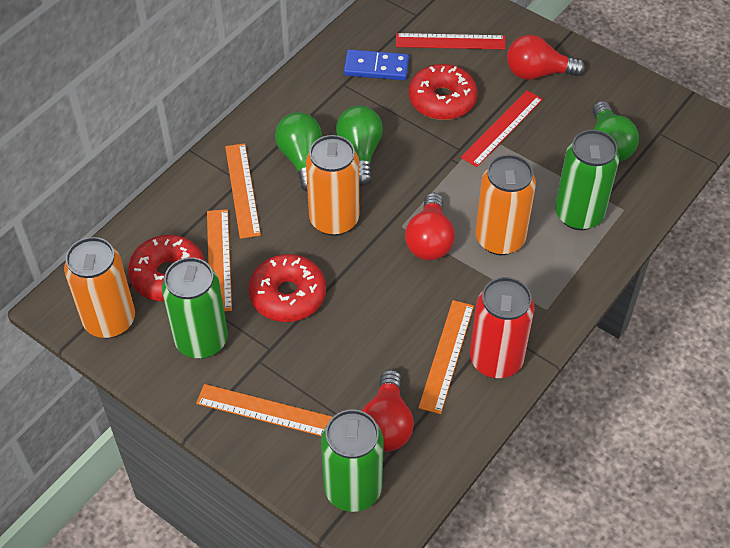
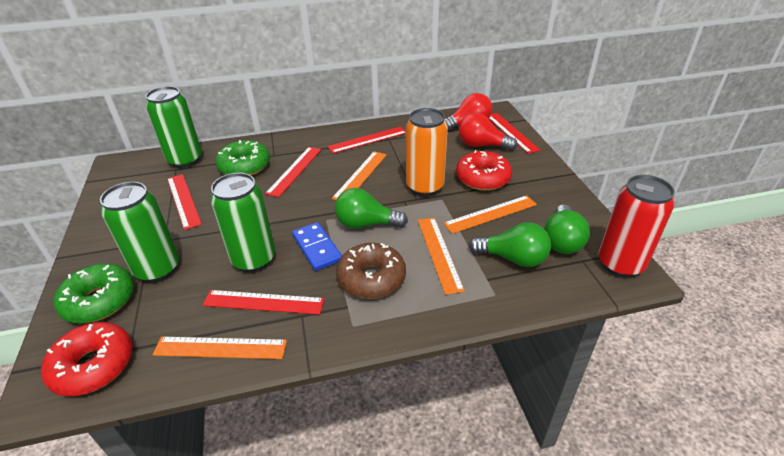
brown donut: 0 -> 1
green donut: 0 -> 2
orange can: 3 -> 1
red donut: 3 -> 2
red light bulb: 3 -> 2
red ruler: 2 -> 5

